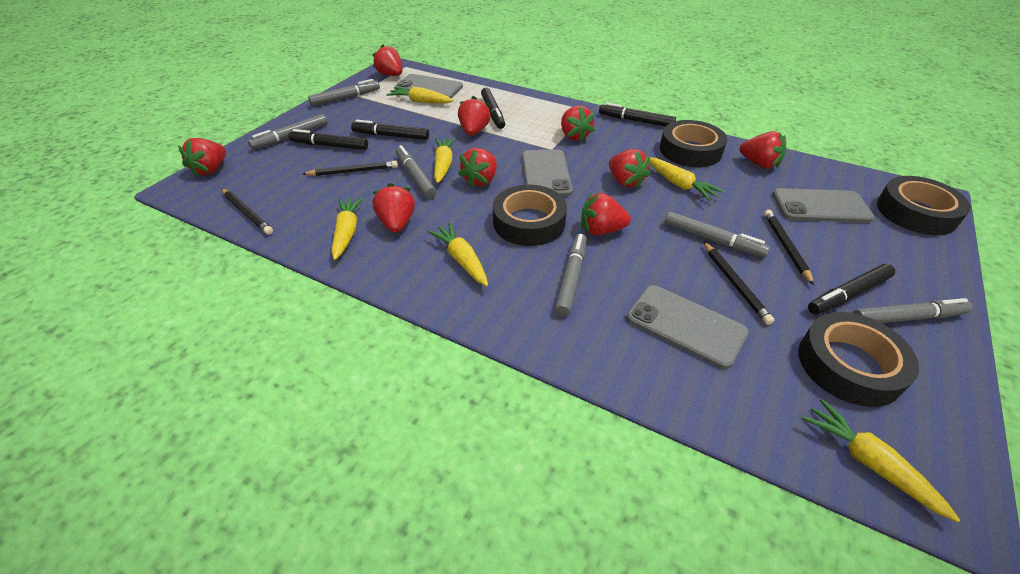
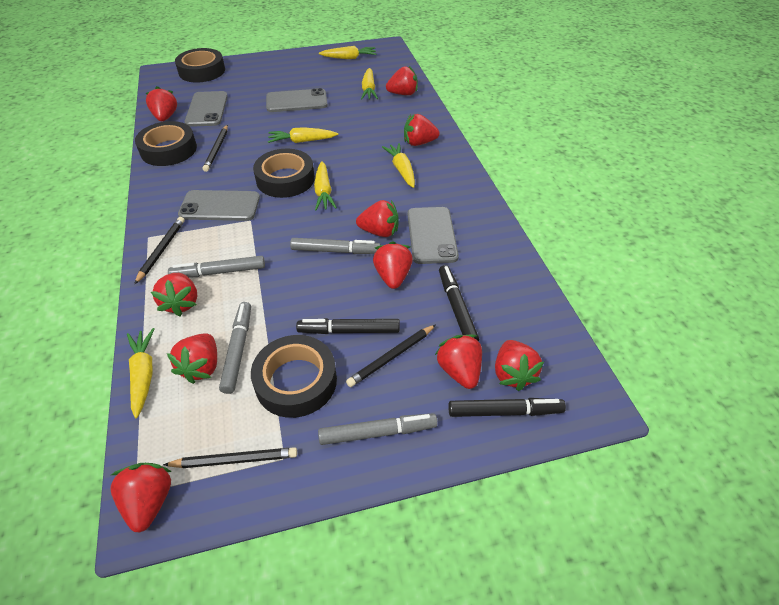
black marker: 5 -> 3
grey marker: 6 -> 4
red strawberry: 9 -> 10

